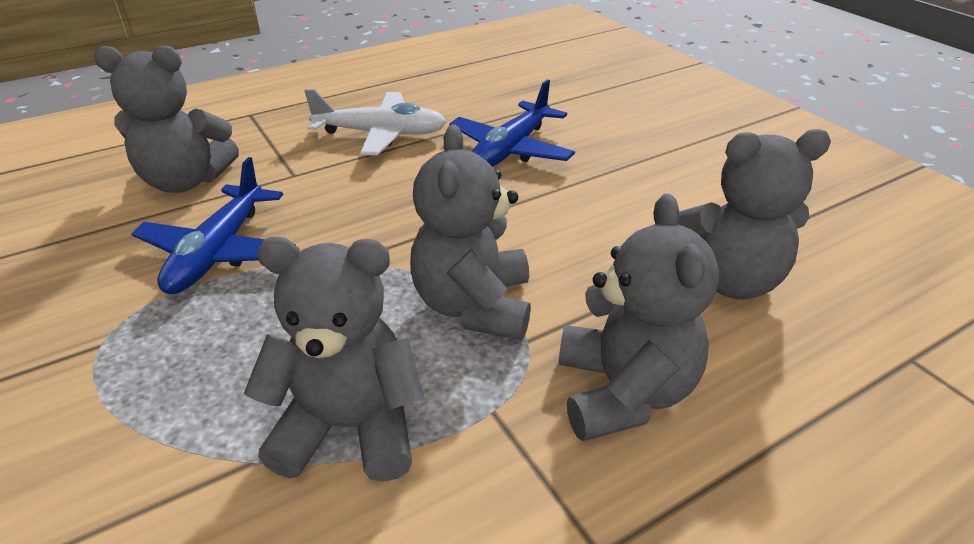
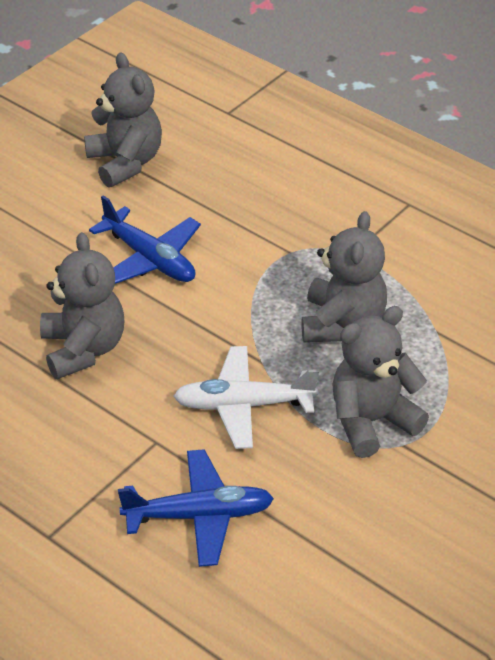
grey teddy bear: 5 -> 4

